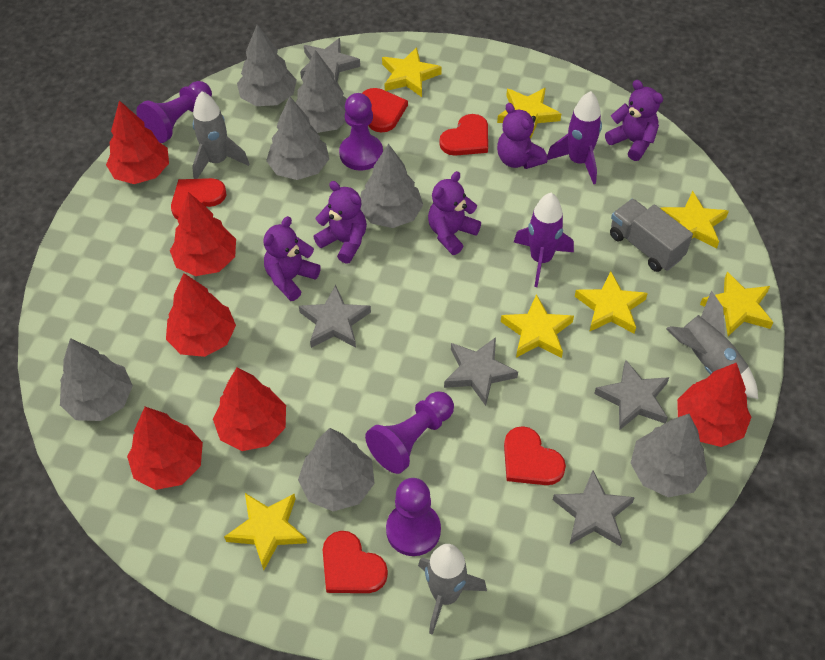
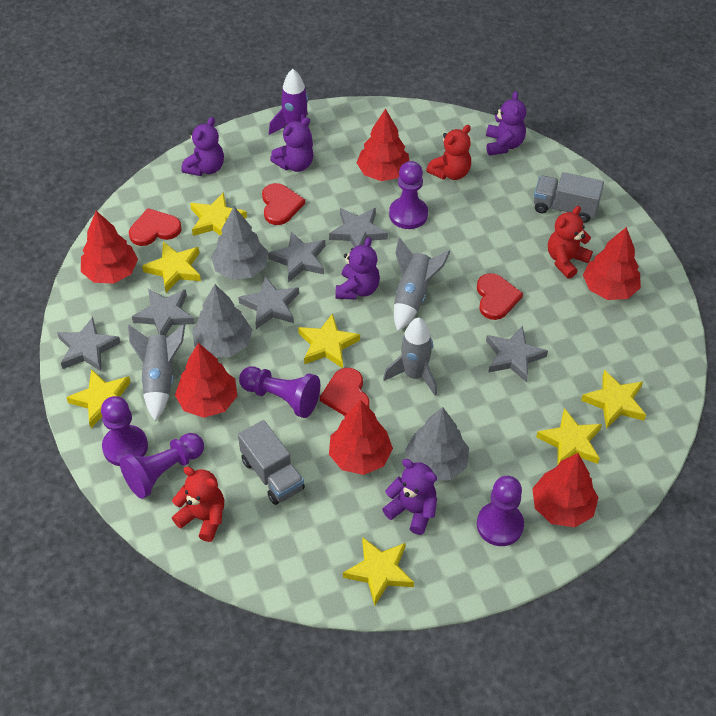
grey star: 5 -> 6
grey tree: 7 -> 3
grey truck: 1 -> 2
purple pawn: 4 -> 5
purple rocket: 2 -> 1
red heart: 5 -> 4
red teddy bear: 0 -> 3

